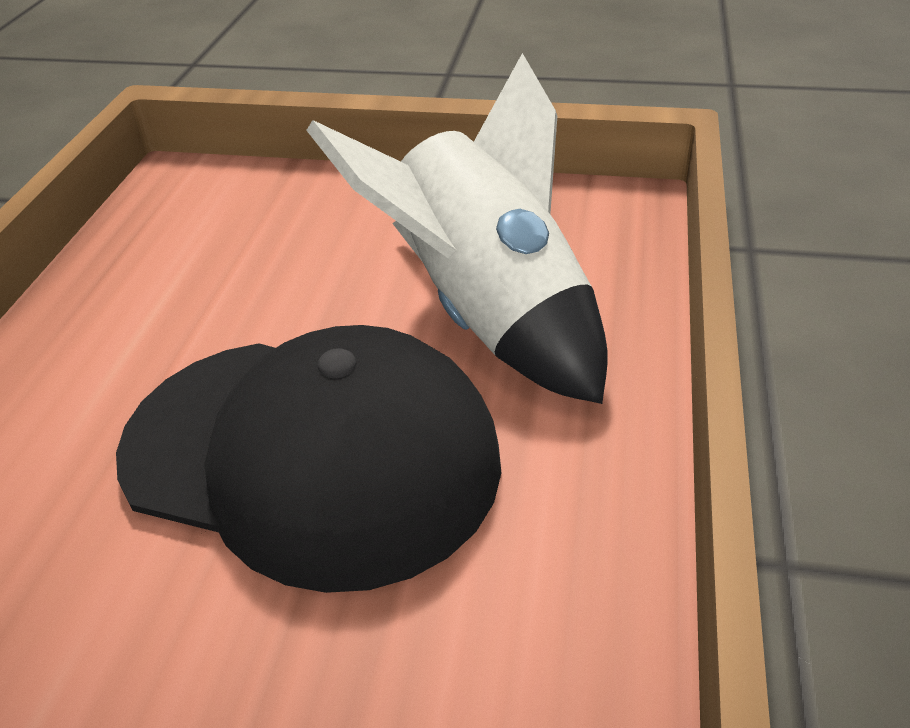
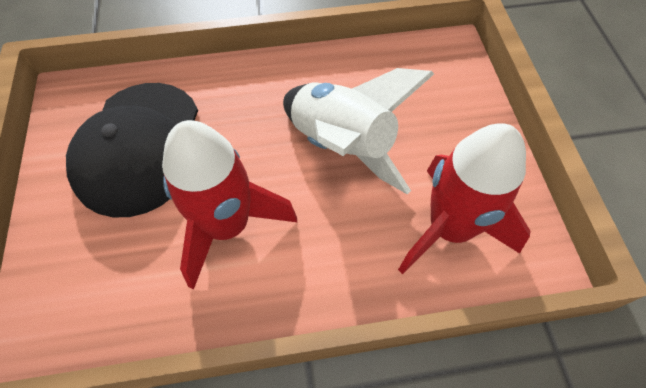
red rocket: 0 -> 2

